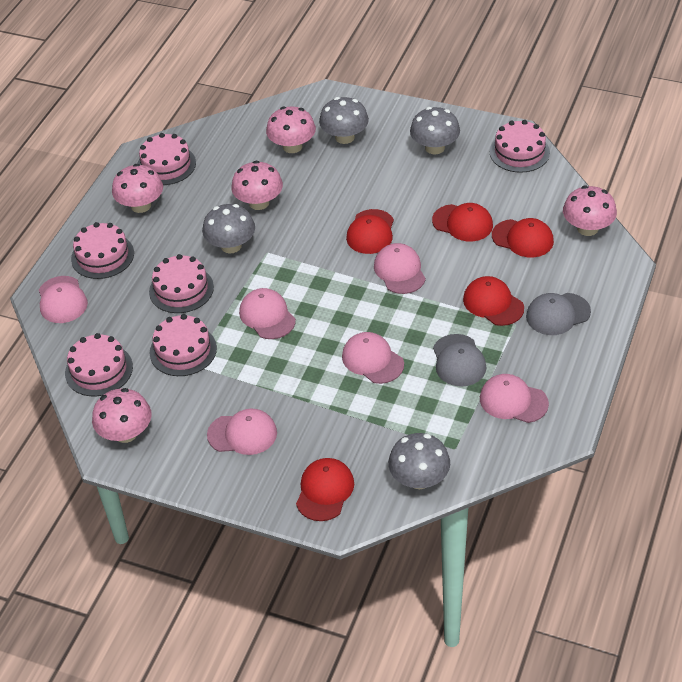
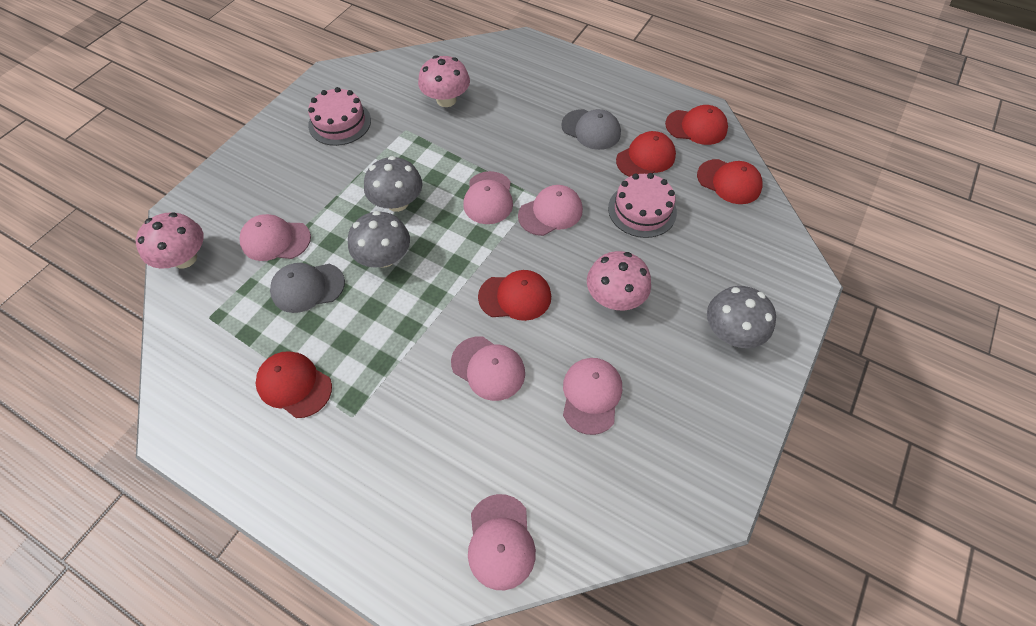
grey mushroom: 4 -> 3
pink cake: 6 -> 2
pink mushroom: 5 -> 3

